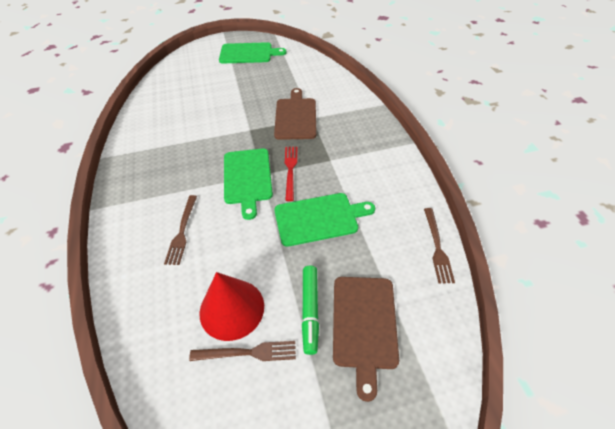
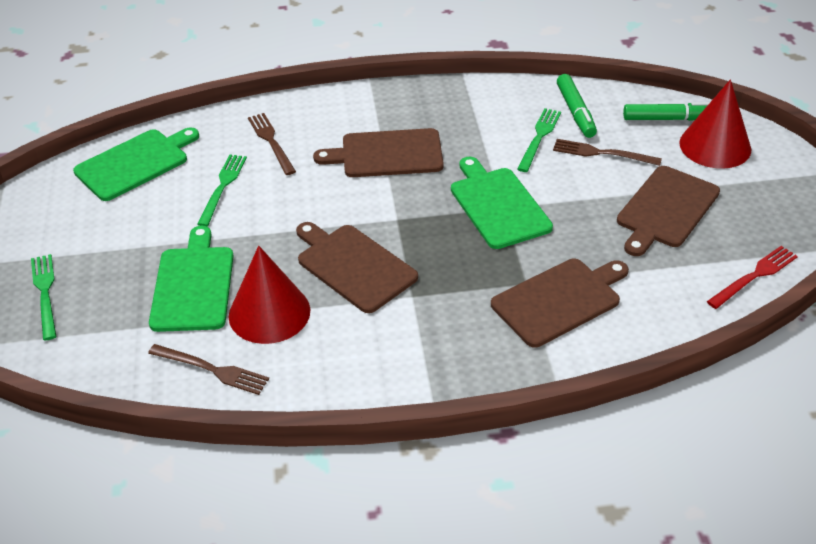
brown cutting board: 2 -> 4
green fork: 0 -> 3
green marker: 1 -> 2
red cone: 1 -> 2

